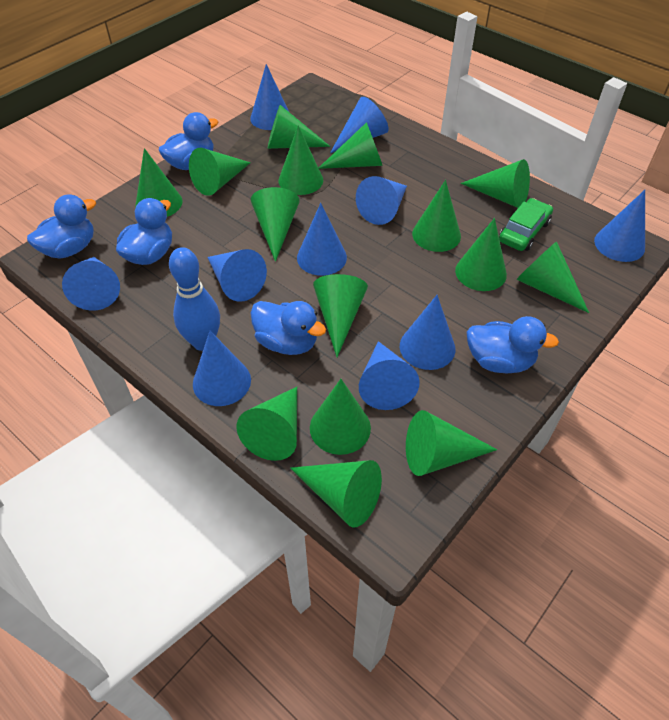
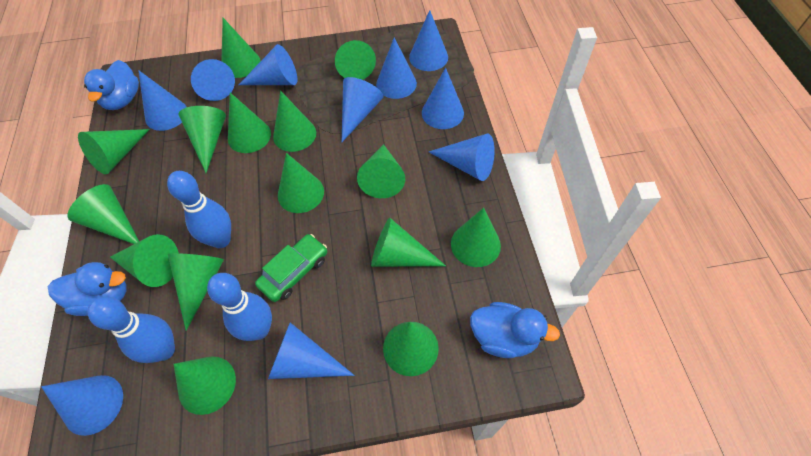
blue bowling pin: 1 -> 3
blue duck: 5 -> 3

